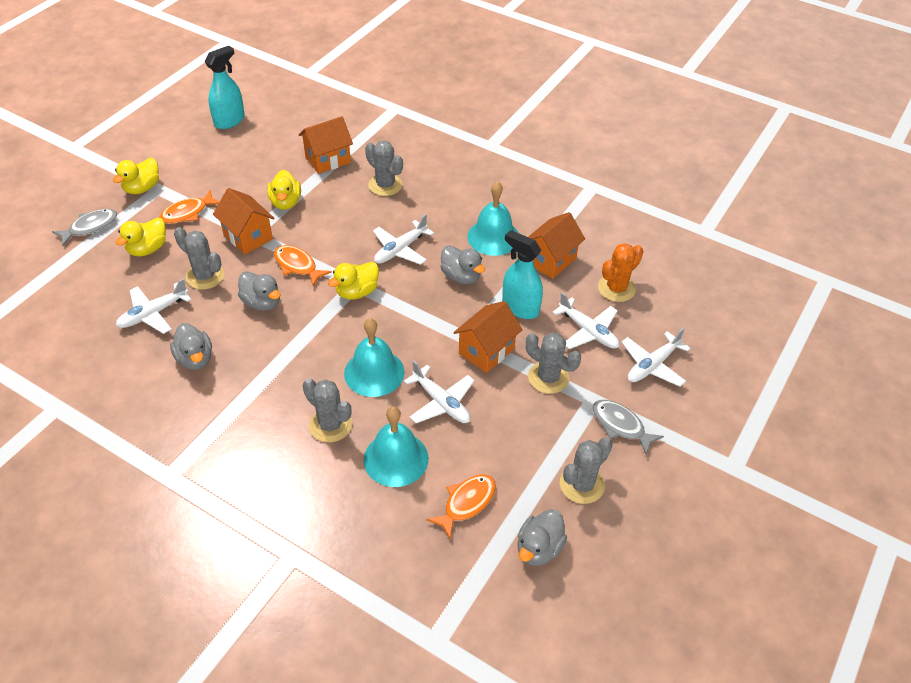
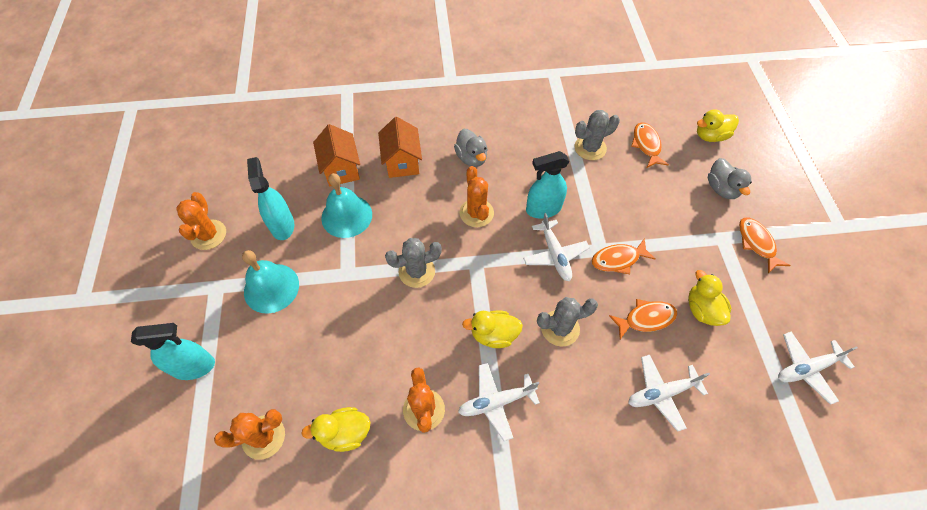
grey cactus: 5 -> 3
grey duck: 4 -> 2
grey fish: 2 -> 0
orange cactus: 1 -> 4
orange fish: 3 -> 4
orange house: 4 -> 2
turquoise bell: 3 -> 2
turquoise spray bottle: 2 -> 3
white plane: 5 -> 4

